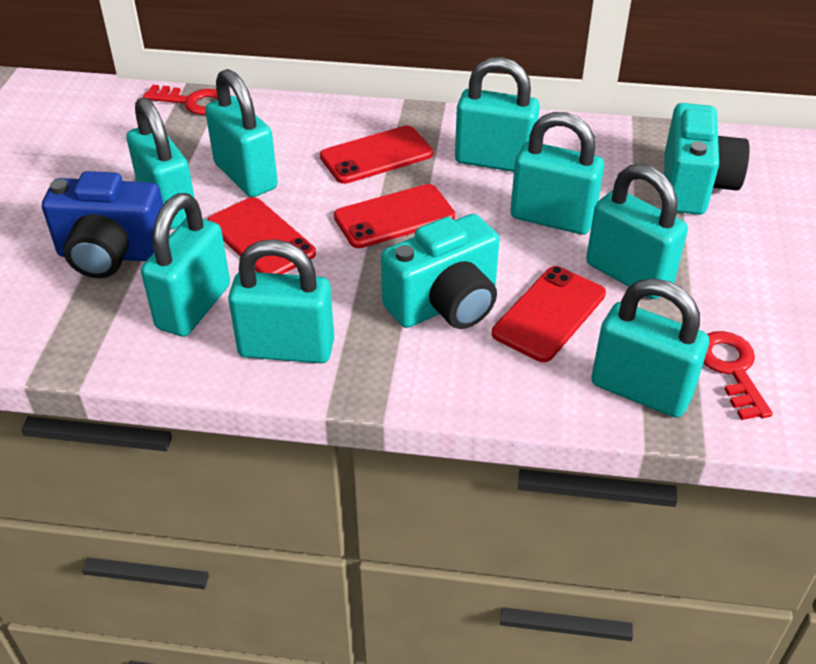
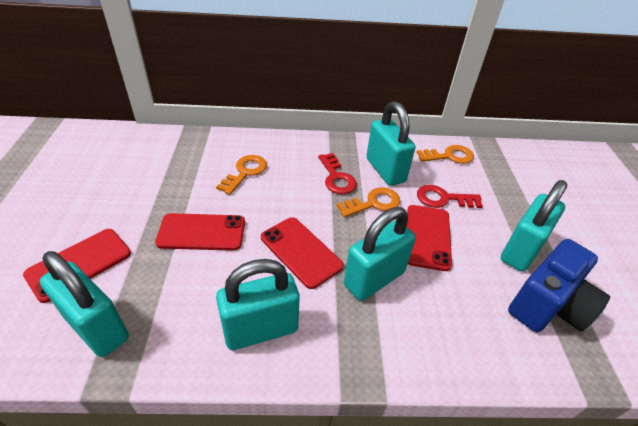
orange key: 0 -> 3
turquoise camera: 2 -> 0
turquoise padlock: 8 -> 5

